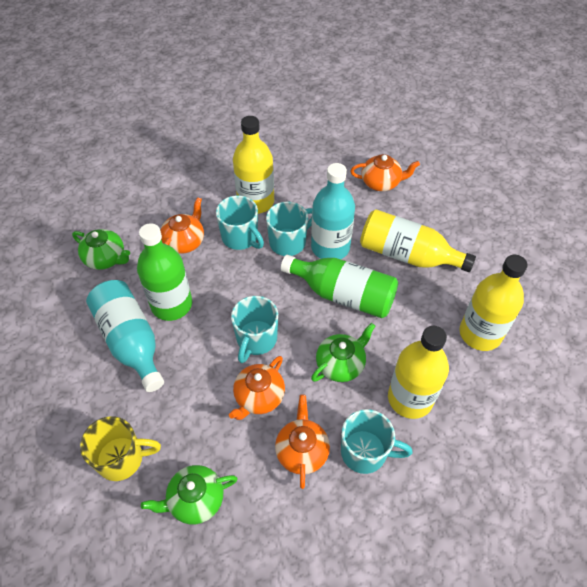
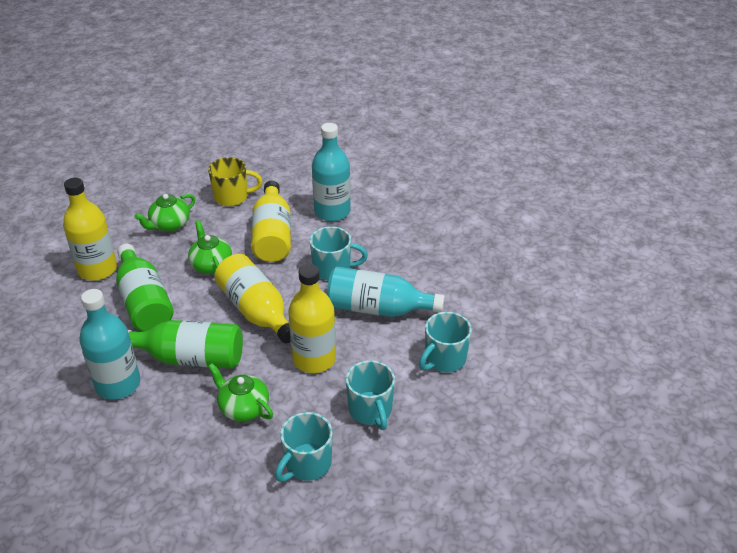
orange teapot: 4 -> 0
turquoise bottle: 2 -> 3

